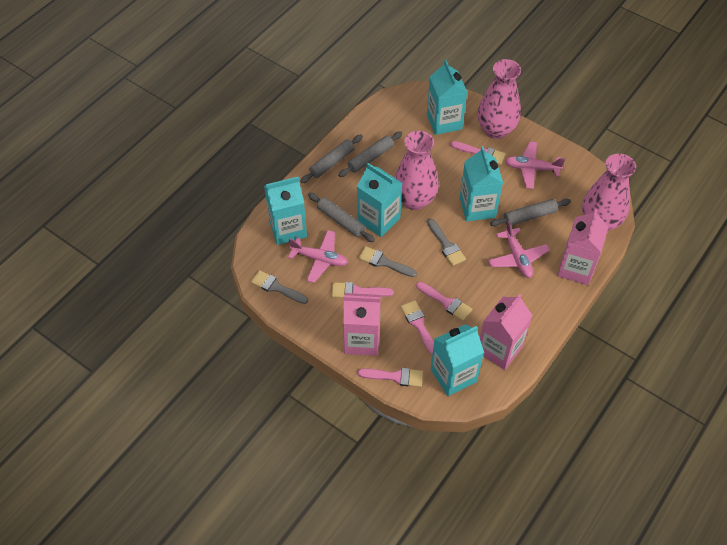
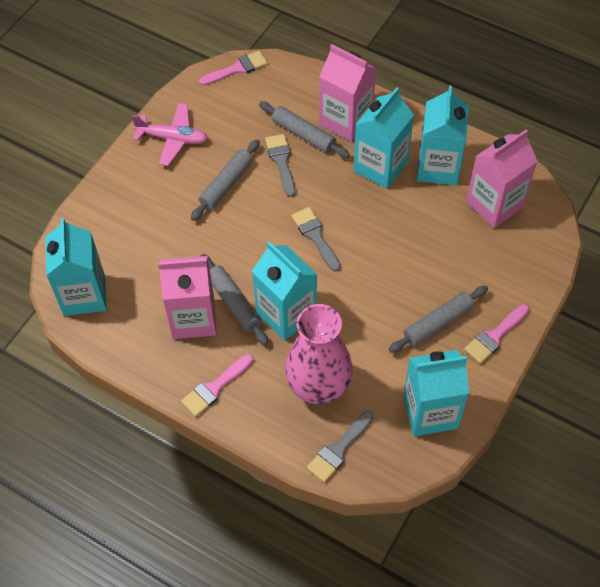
pink brush: 5 -> 3
pink plane: 3 -> 1
pink vase: 3 -> 1

